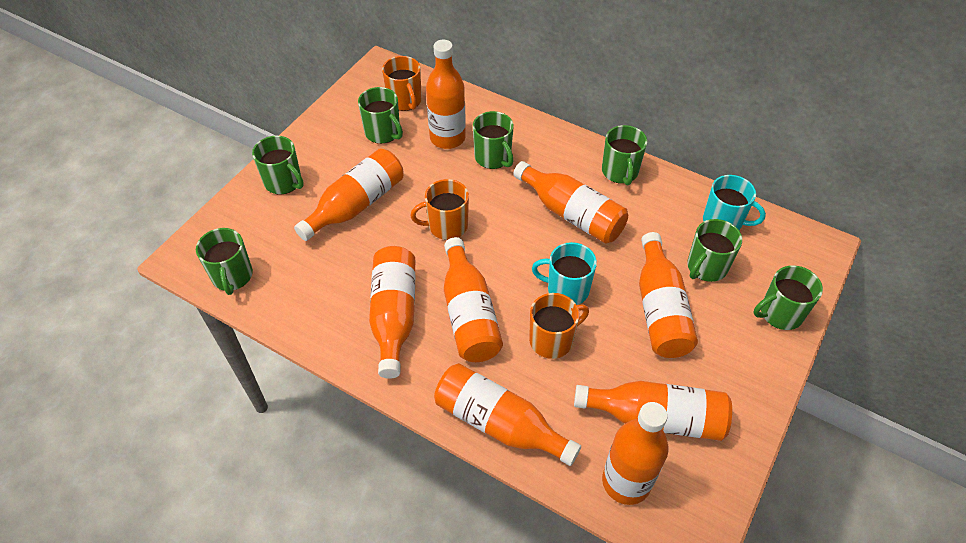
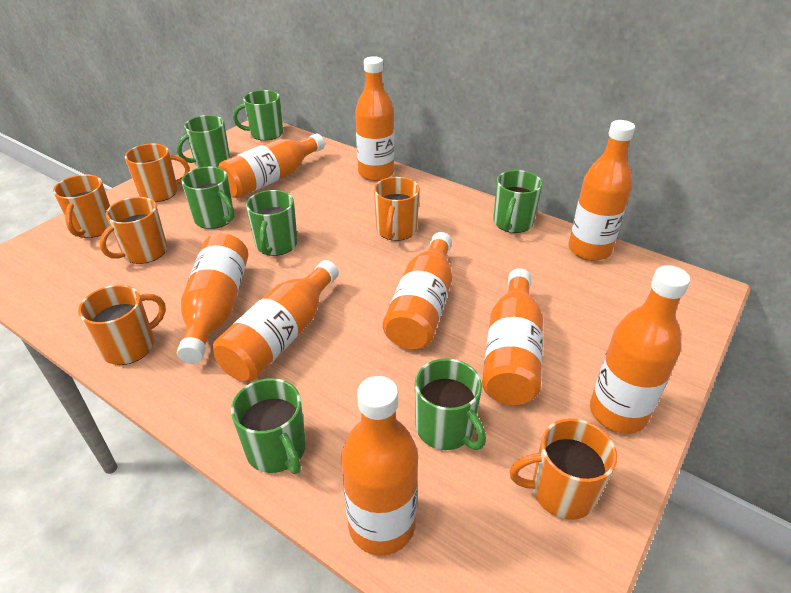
orange mug: 3 -> 6
turquoise mug: 2 -> 0

